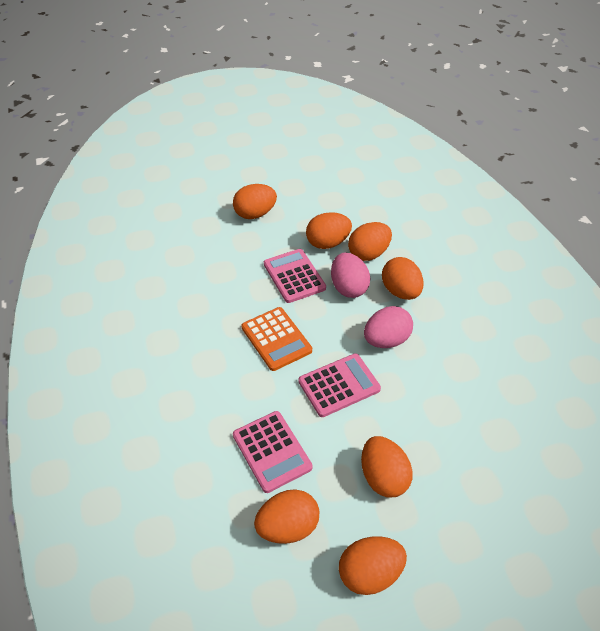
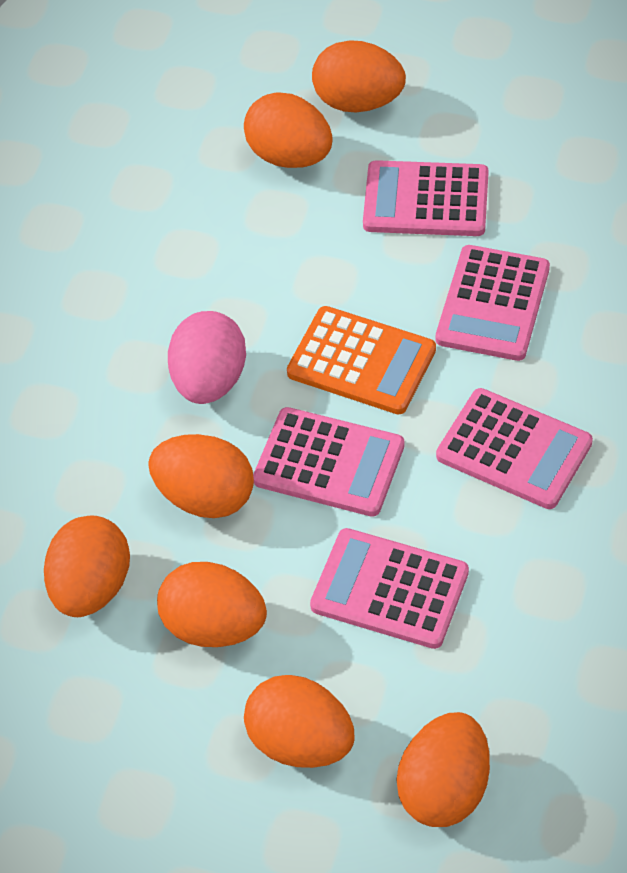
pink calculator: 3 -> 5
pink egg: 2 -> 1

